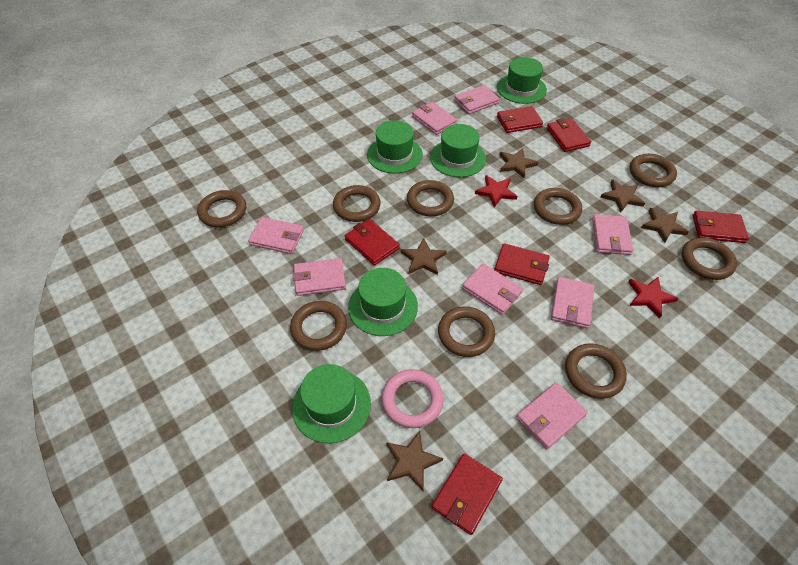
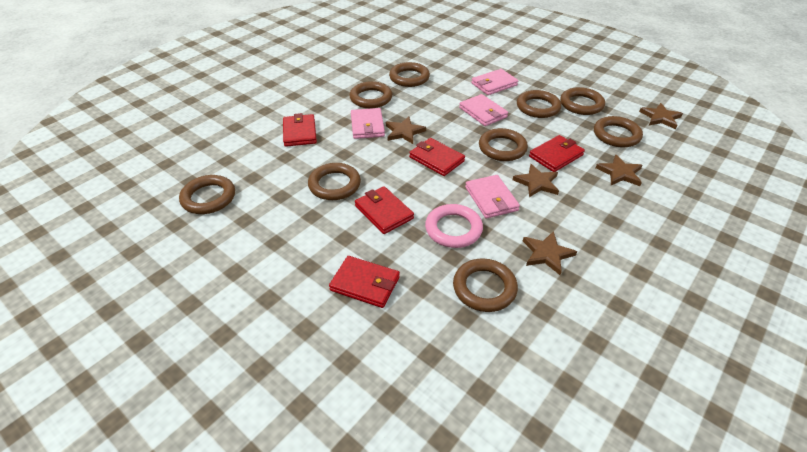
green hat: 5 -> 0
pink wallet: 8 -> 4
red star: 2 -> 0
red wallet: 6 -> 5

